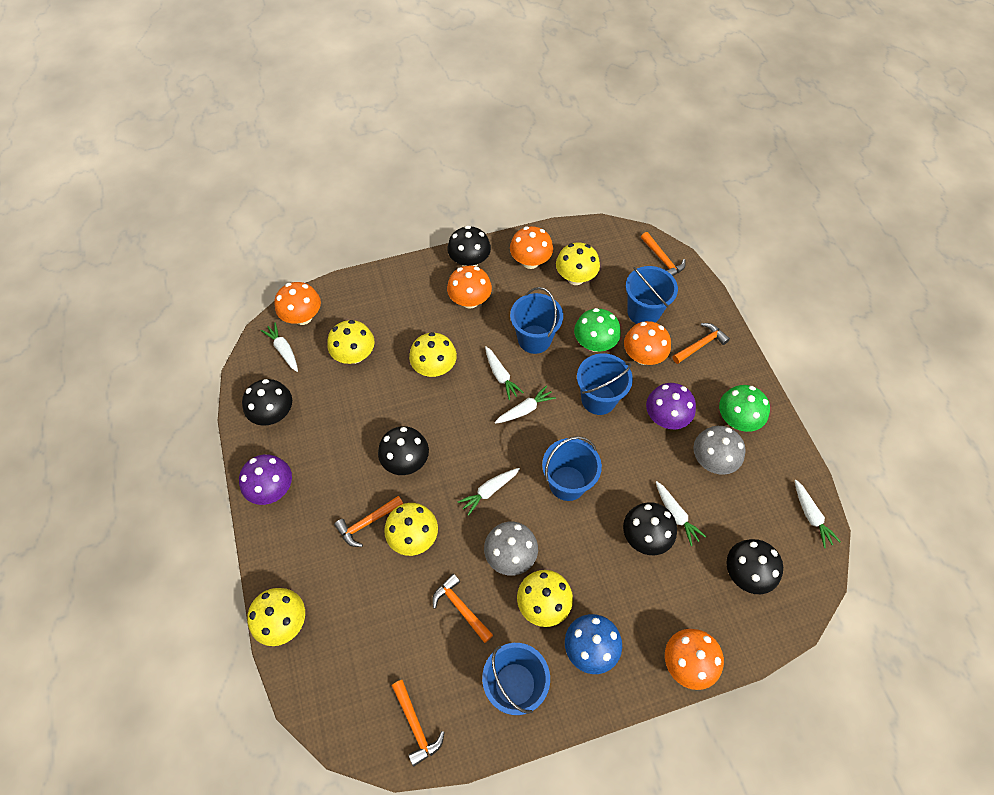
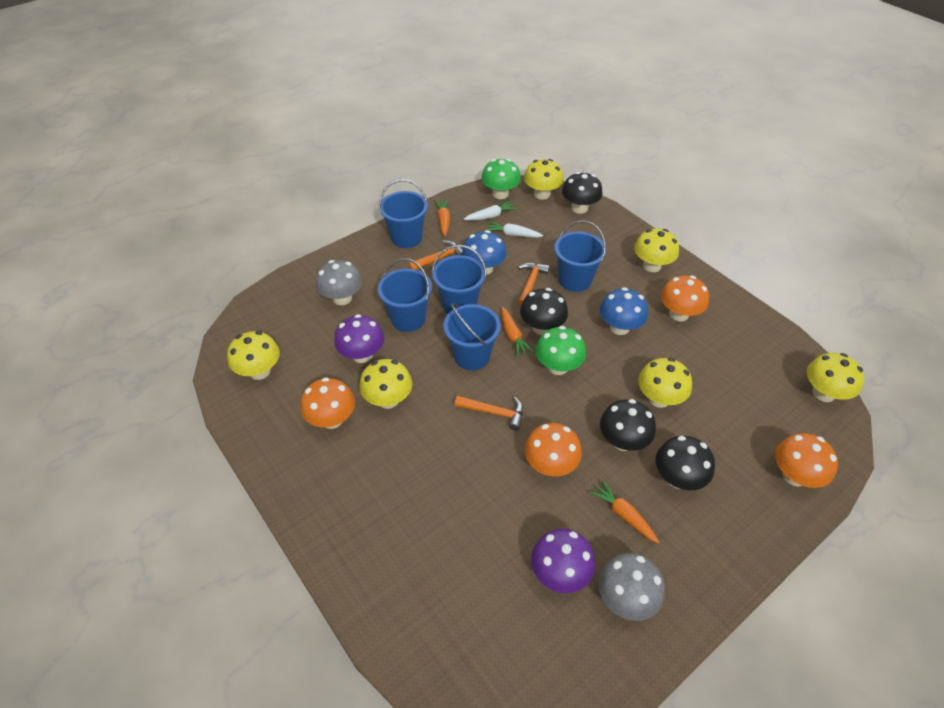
black mushroom: 5 -> 4
blue mushroom: 1 -> 2
orange carrot: 0 -> 3
orange hammer: 5 -> 3
orange mushroom: 5 -> 4
white carrot: 6 -> 2

